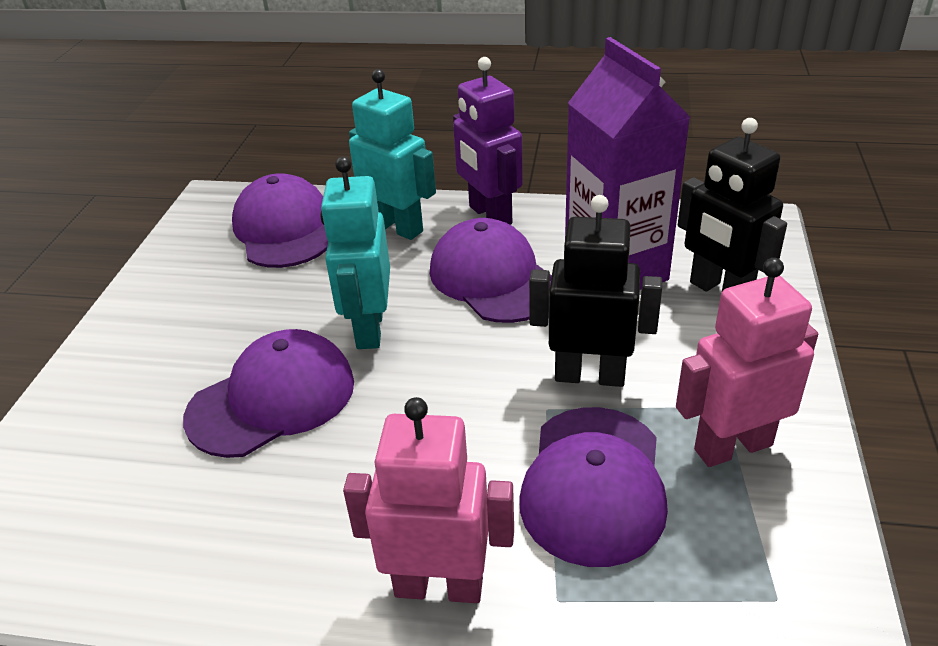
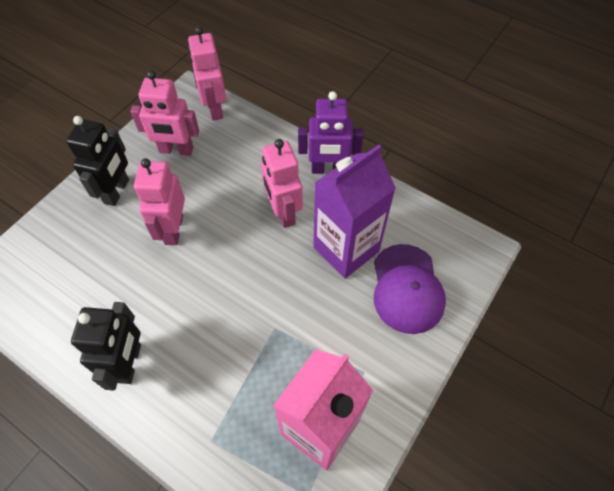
pink carton: 0 -> 1
pink robot: 2 -> 4
purple cap: 4 -> 1
turquoise robot: 2 -> 0

